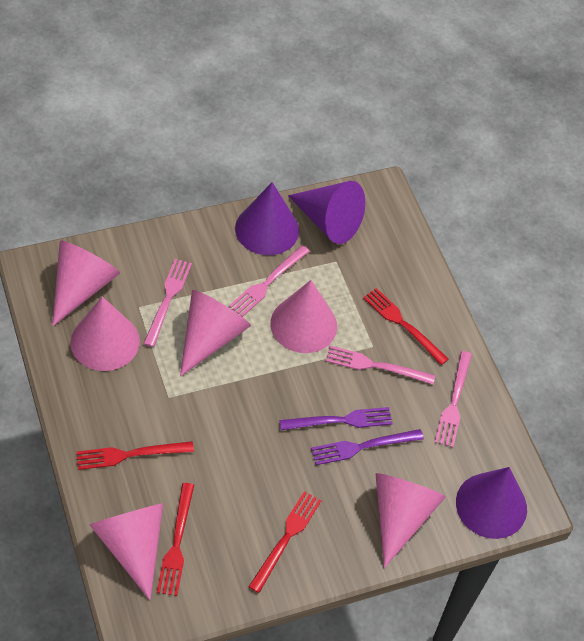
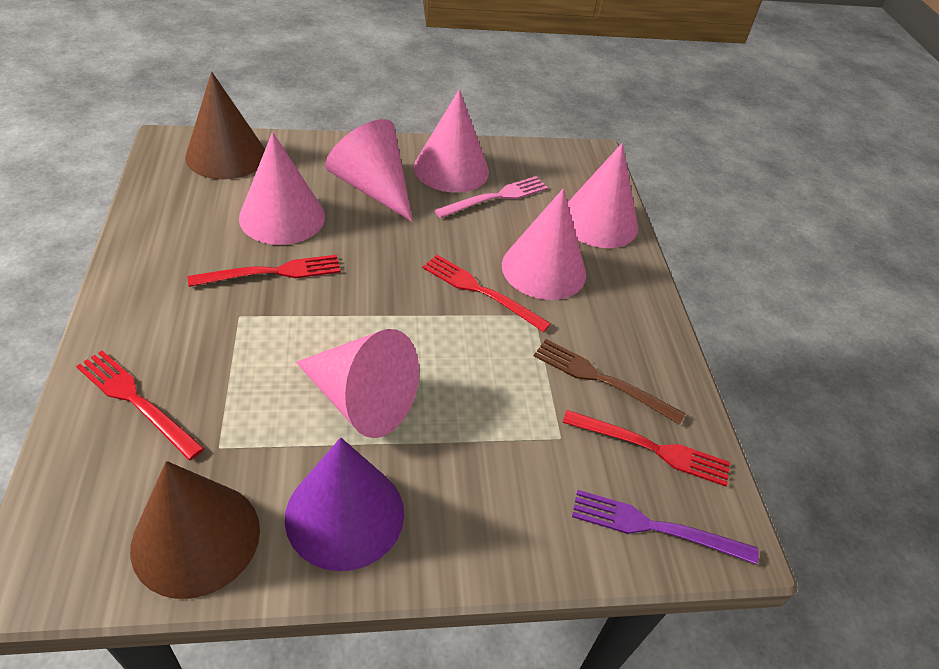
brown cone: 0 -> 2
brown fork: 0 -> 1
pink fork: 4 -> 1
purple cone: 3 -> 1
purple fork: 2 -> 1

